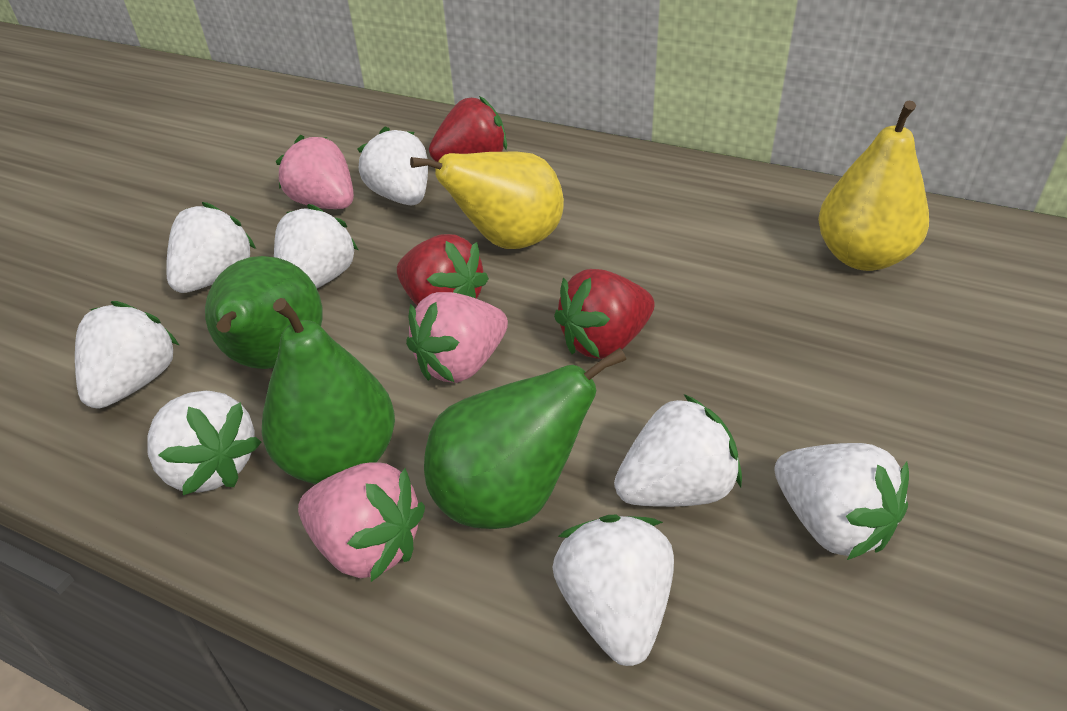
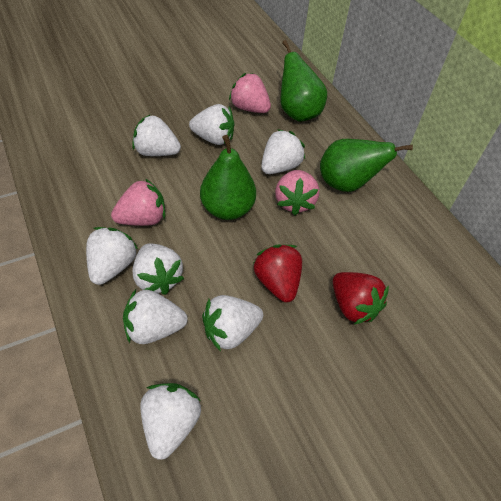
red strawberry: 3 -> 2
yellow pear: 2 -> 0

